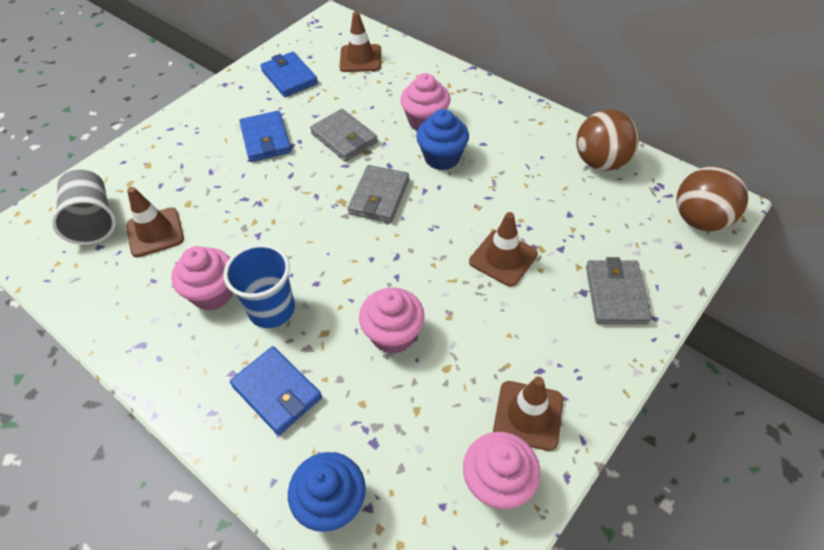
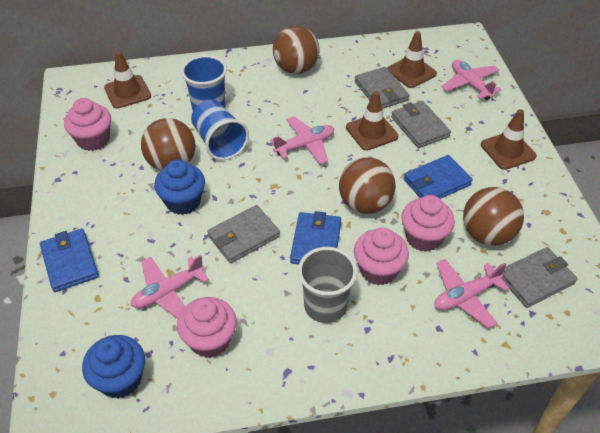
blue cup: 1 -> 2
brown ball: 2 -> 4
grey wallet: 3 -> 4
pink plane: 0 -> 4

